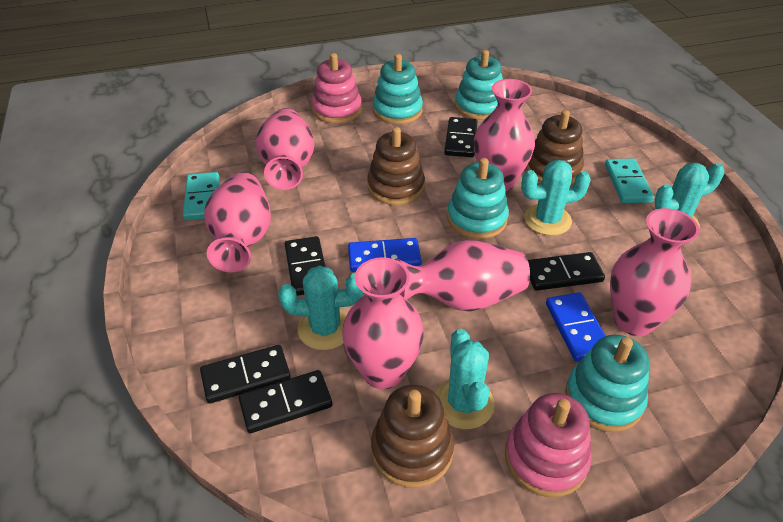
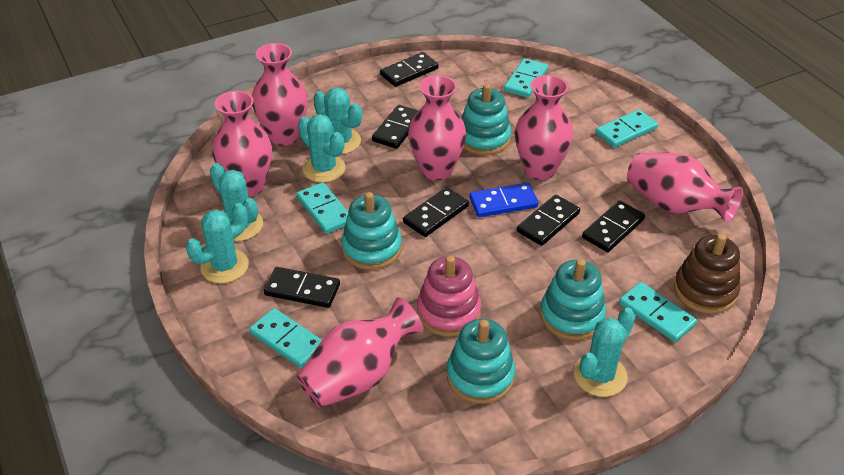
black domino: 5 -> 6
blue domino: 2 -> 1
brown stacking toy: 3 -> 1
pink stacking toy: 2 -> 1
turquoise cactus: 4 -> 5
turquoise domino: 2 -> 5

